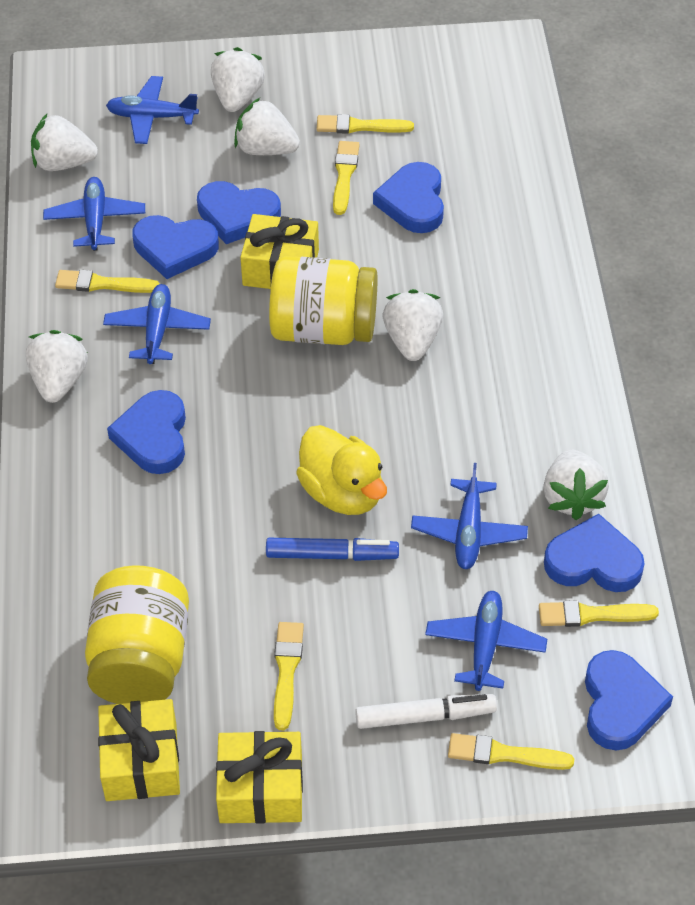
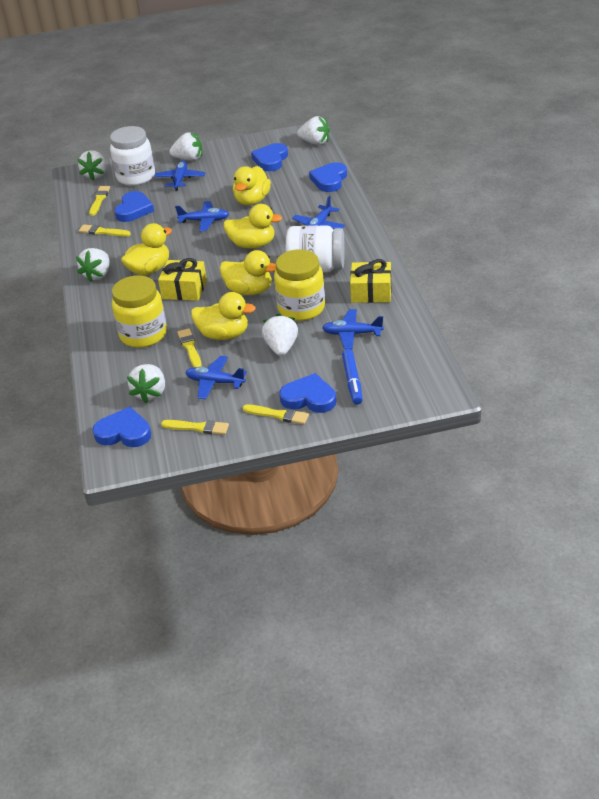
blue heart: 6 -> 5
white jar: 0 -> 2
white marker: 1 -> 0
yellow brush: 6 -> 5
yellow duck: 1 -> 5
yellow gift: 3 -> 2

